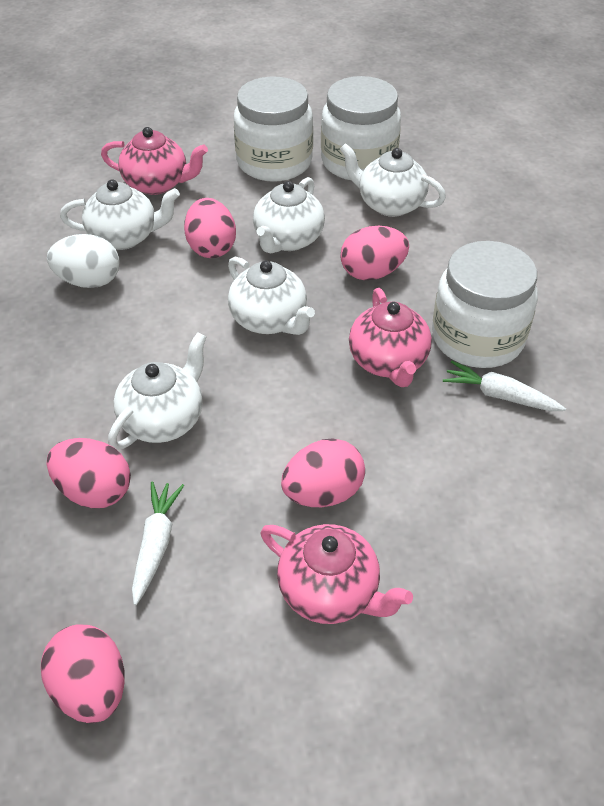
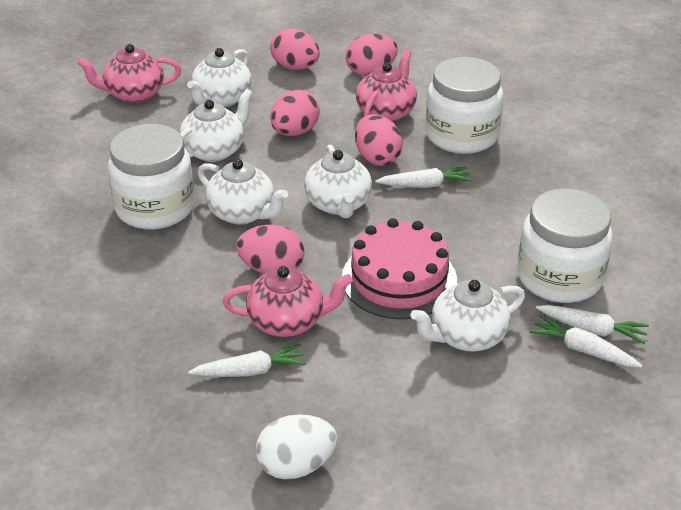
pink cake: 0 -> 1
white carrot: 2 -> 4

